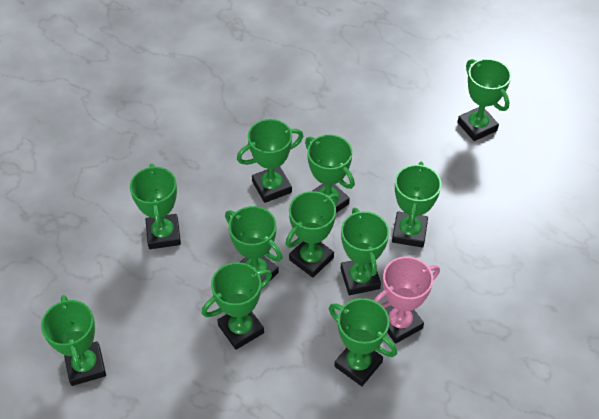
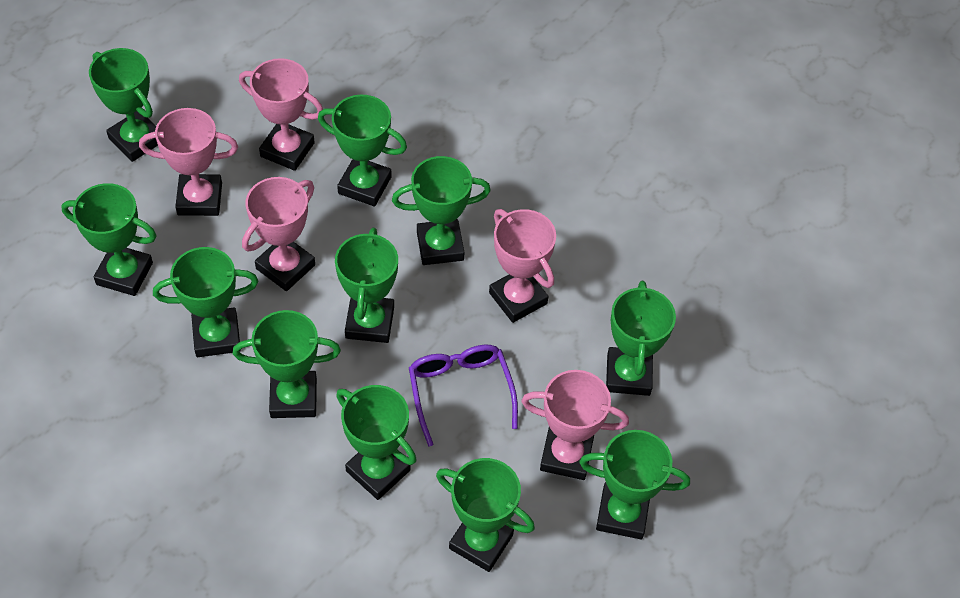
pink trophy: 1 -> 5
purple glasses: 0 -> 1

